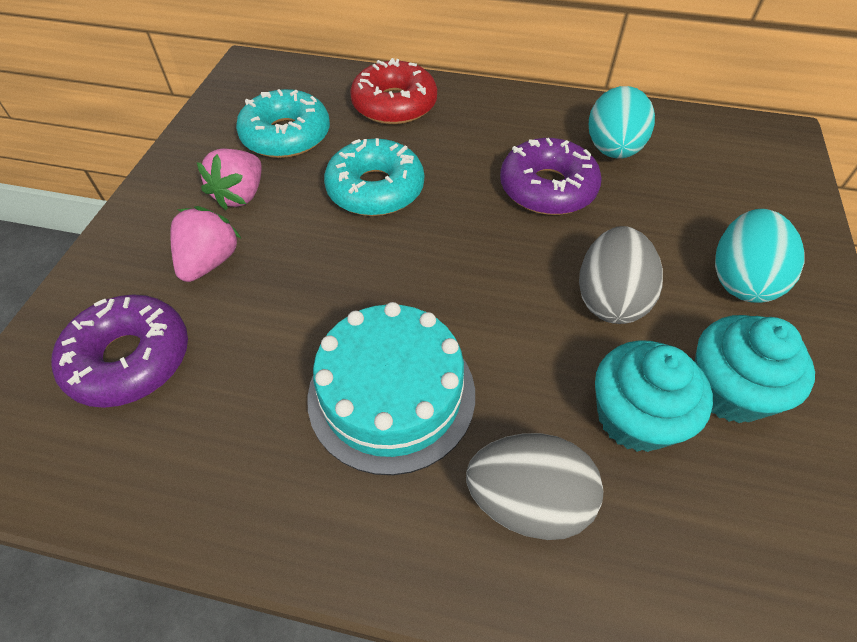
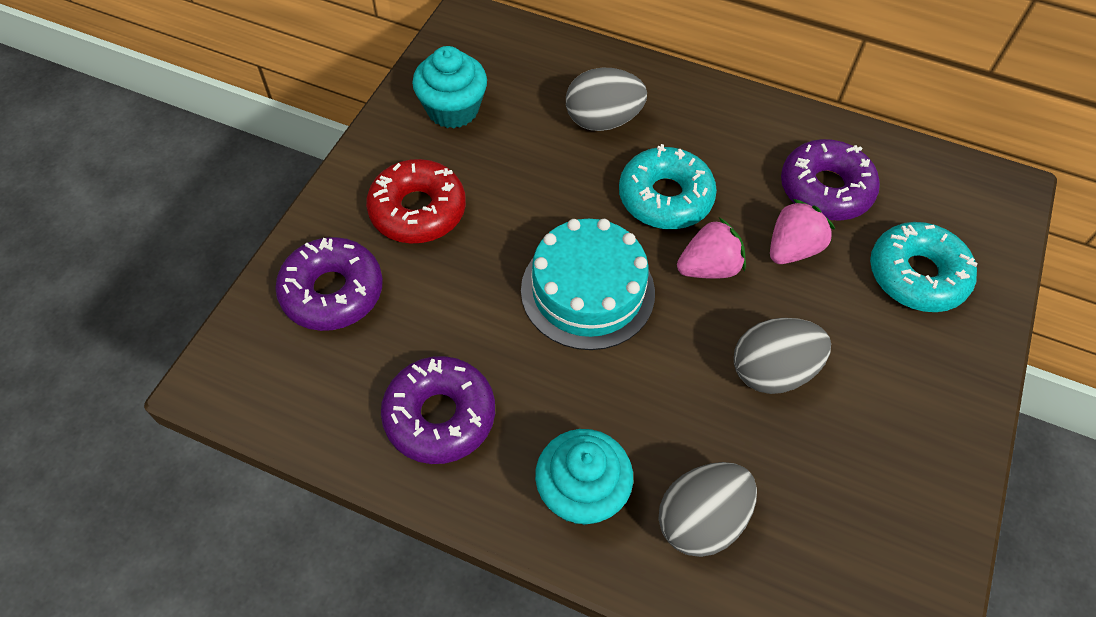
grey egg: 2 -> 3
purple donut: 2 -> 3
turquoise egg: 2 -> 0

